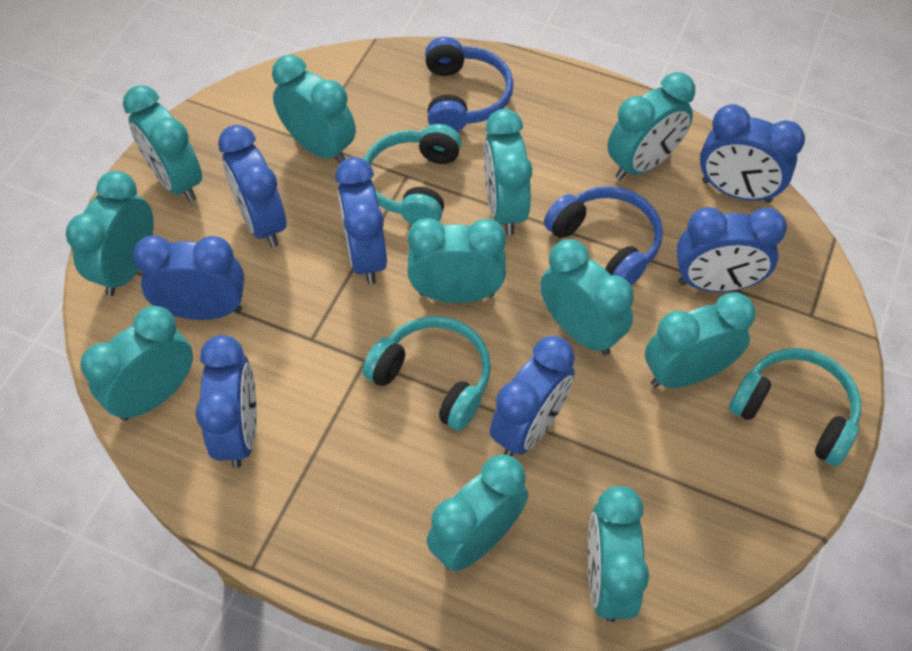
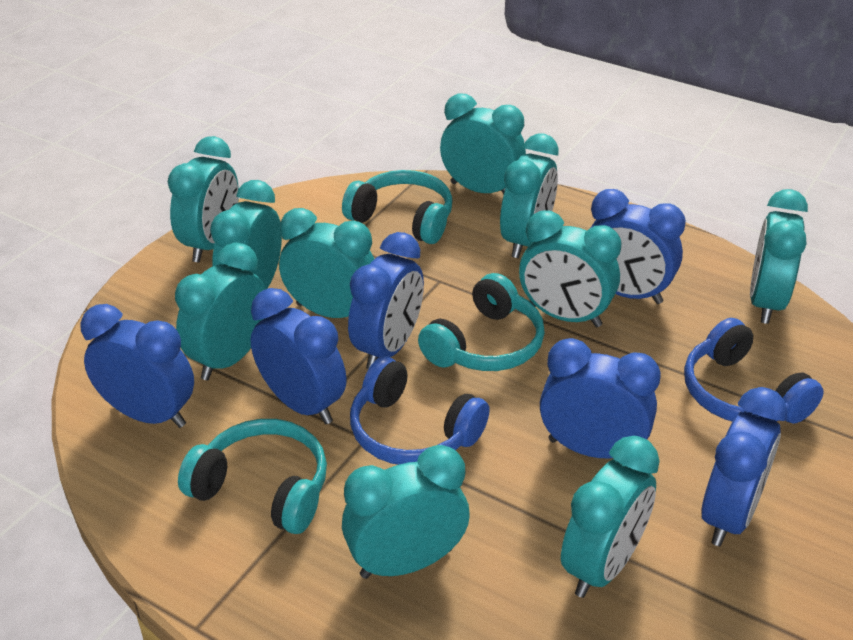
blue clock: 7 -> 6
turquoise clock: 11 -> 10

